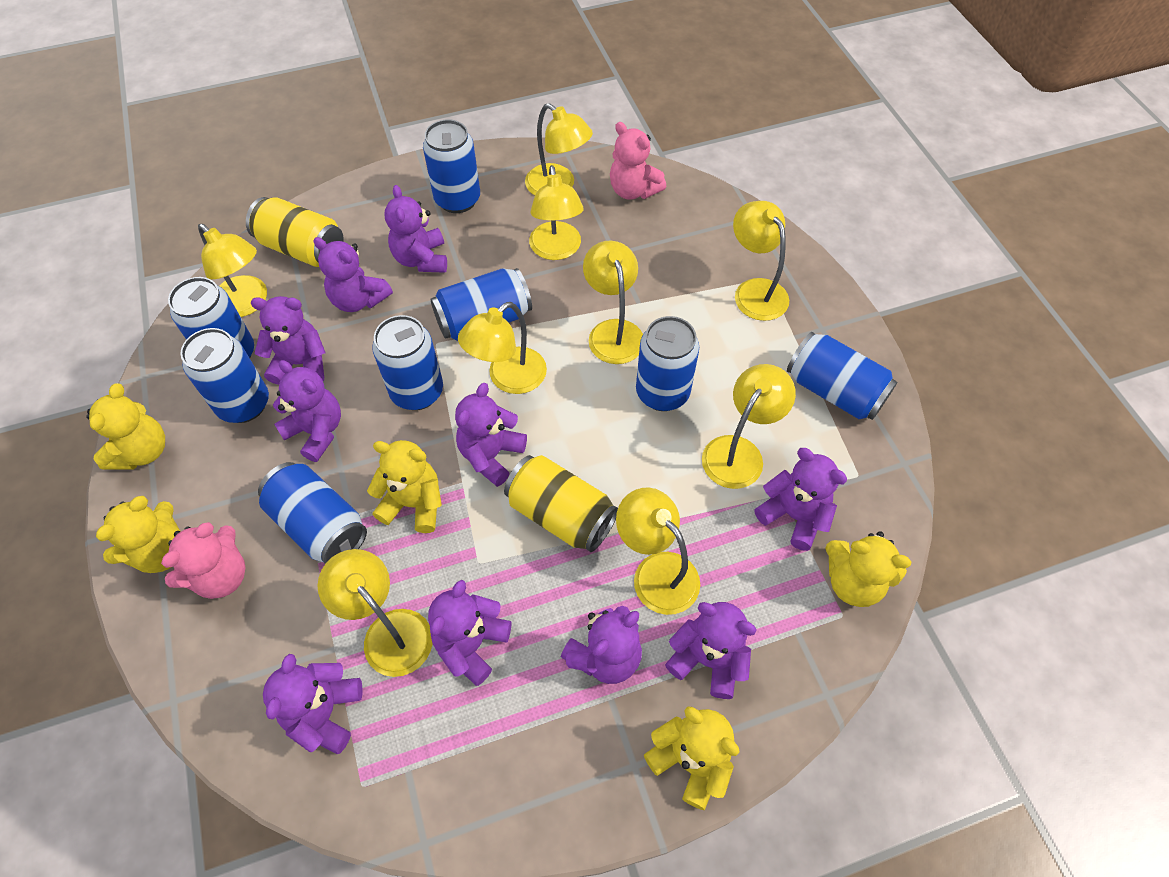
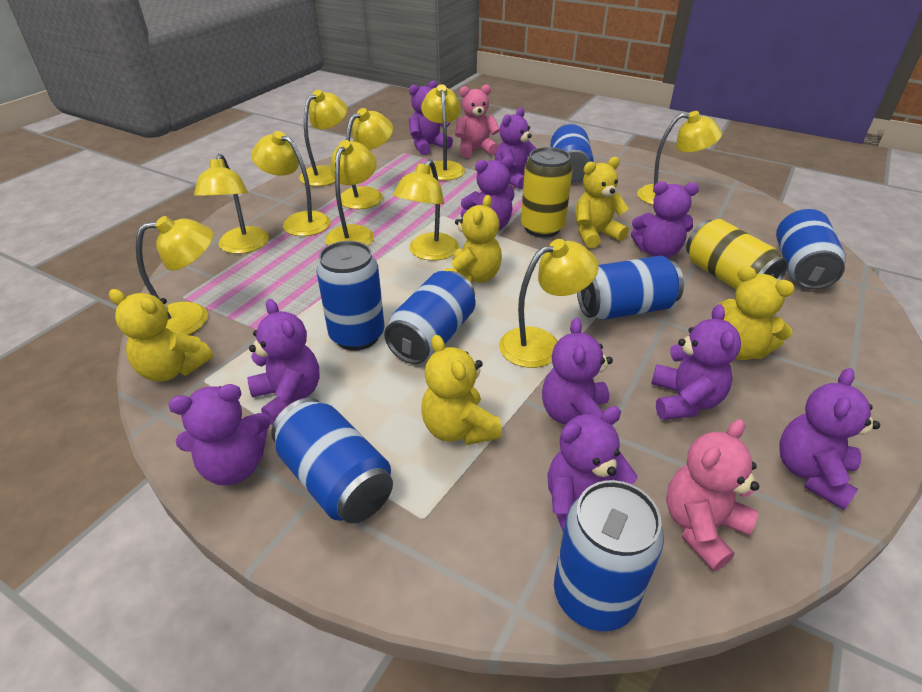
blue can: 8 -> 7
yellow lamp: 9 -> 10

